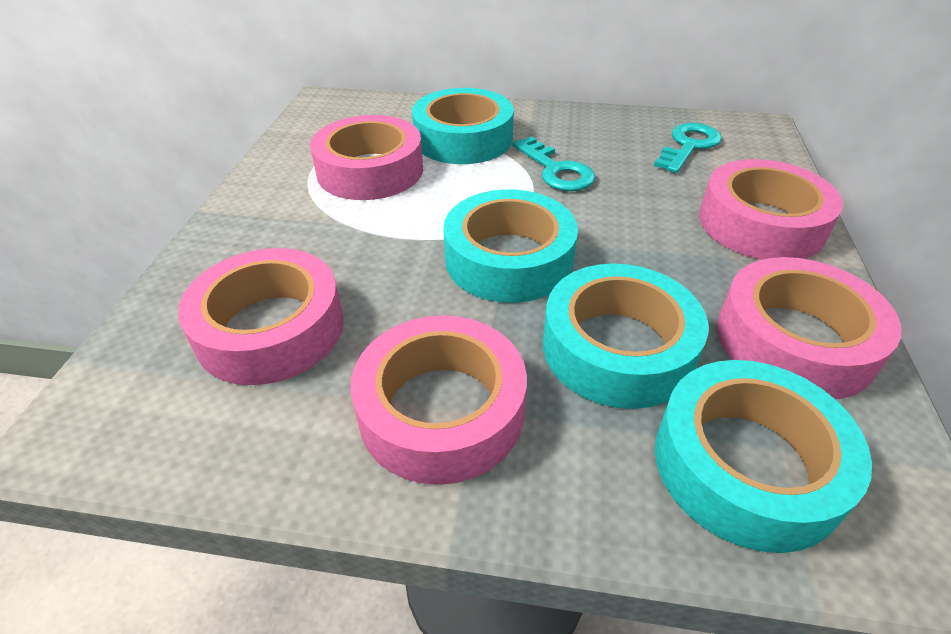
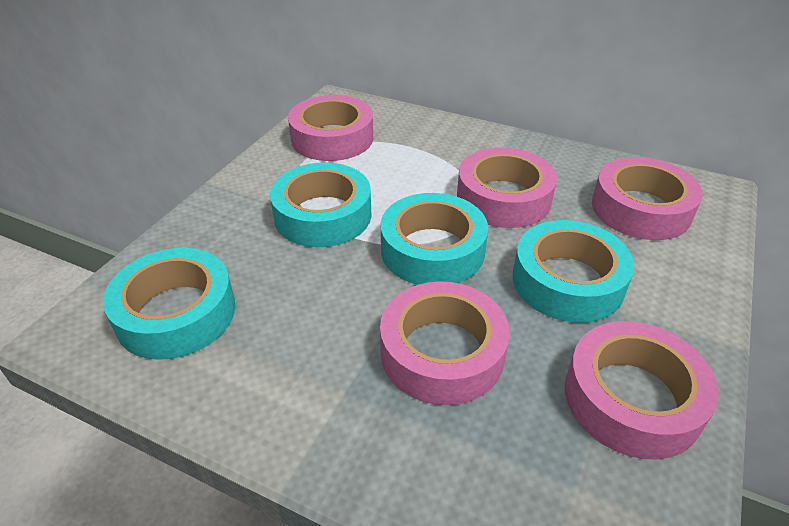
turquoise key: 2 -> 0

